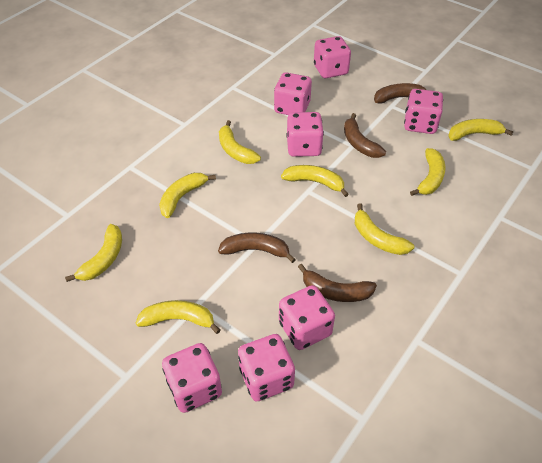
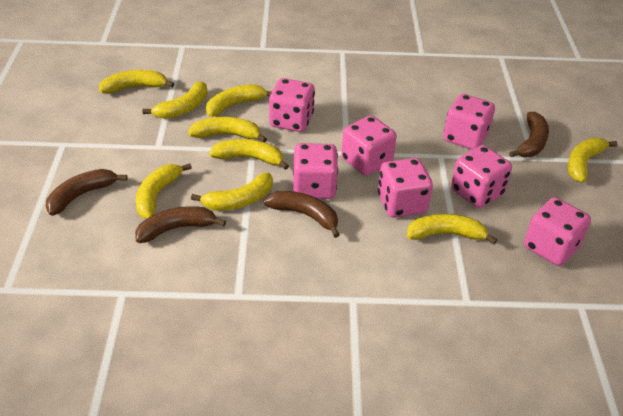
yellow banana: 8 -> 9

